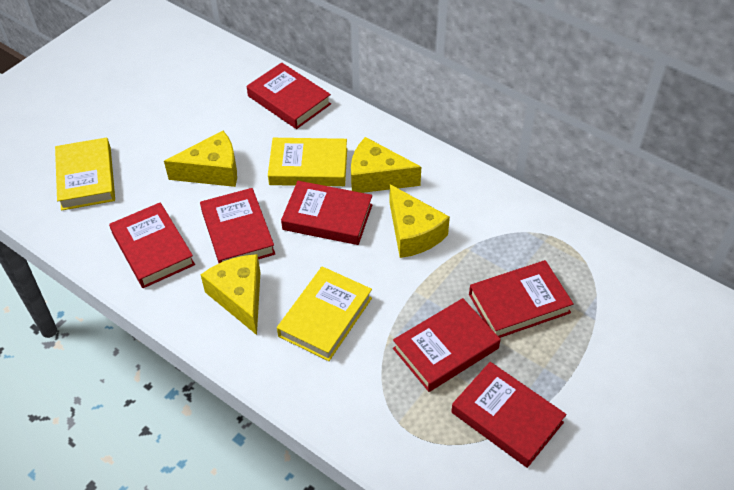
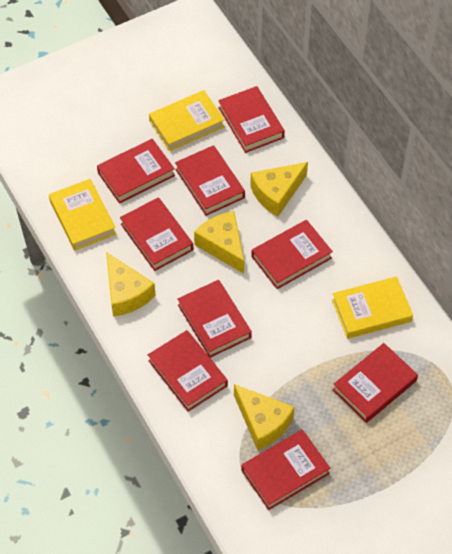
red book: 7 -> 9

